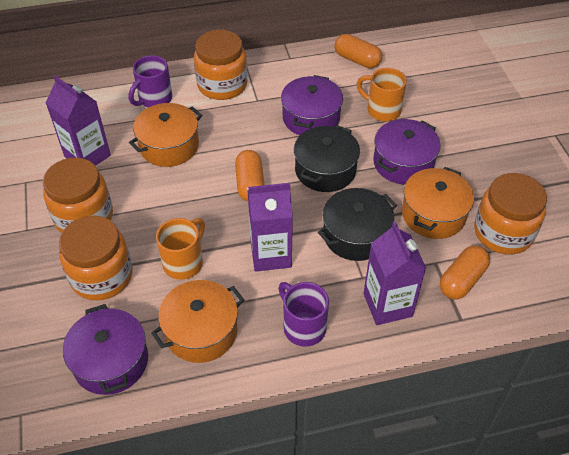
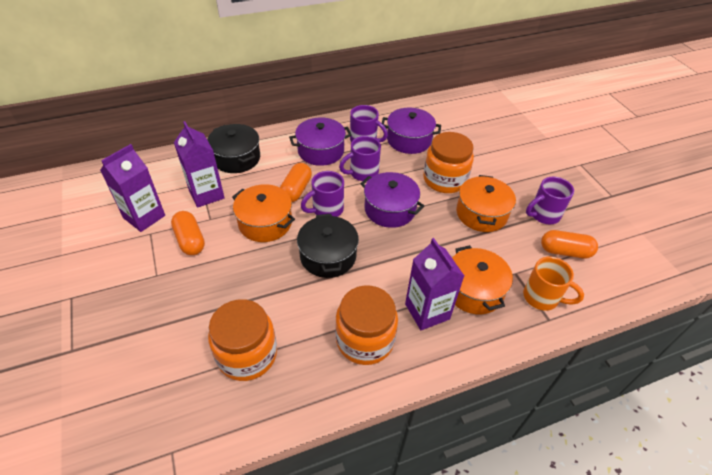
orange jar: 4 -> 3
orange mug: 2 -> 1
purple mug: 2 -> 4

